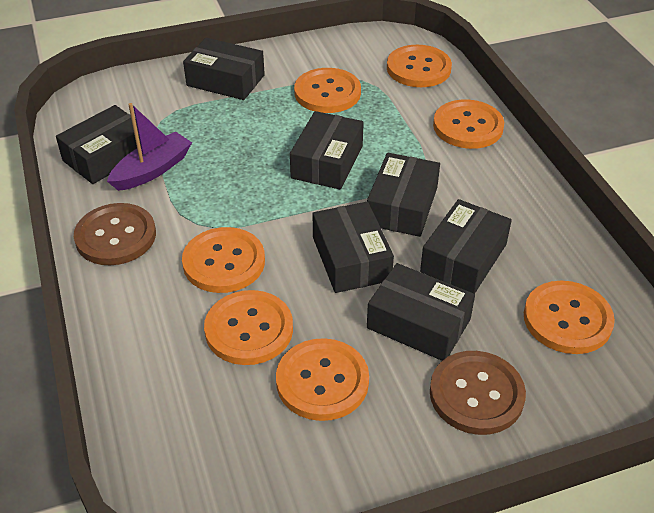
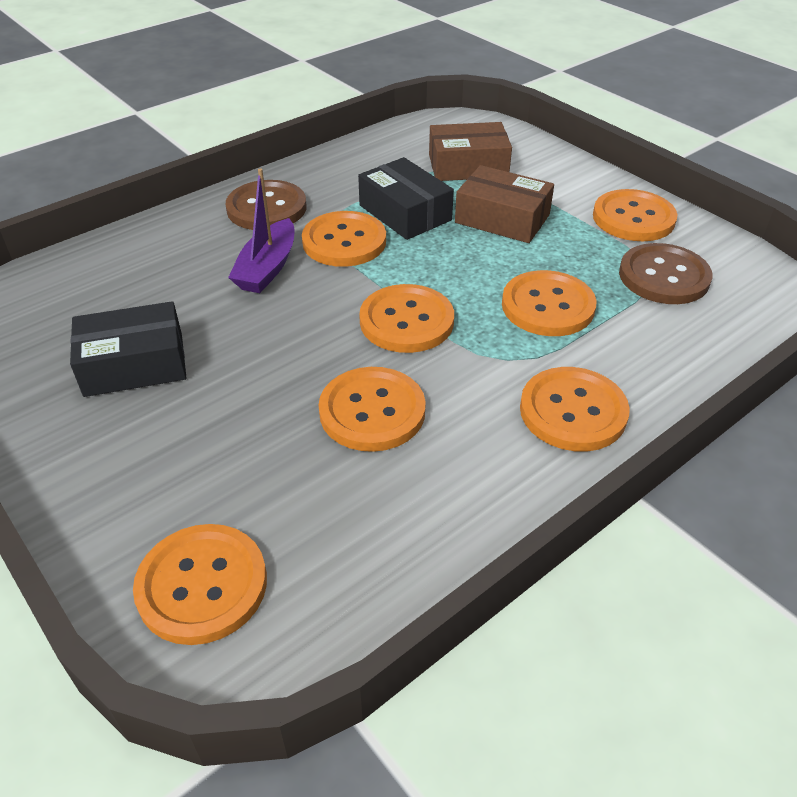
black box: 7 -> 2
brown box: 0 -> 2

